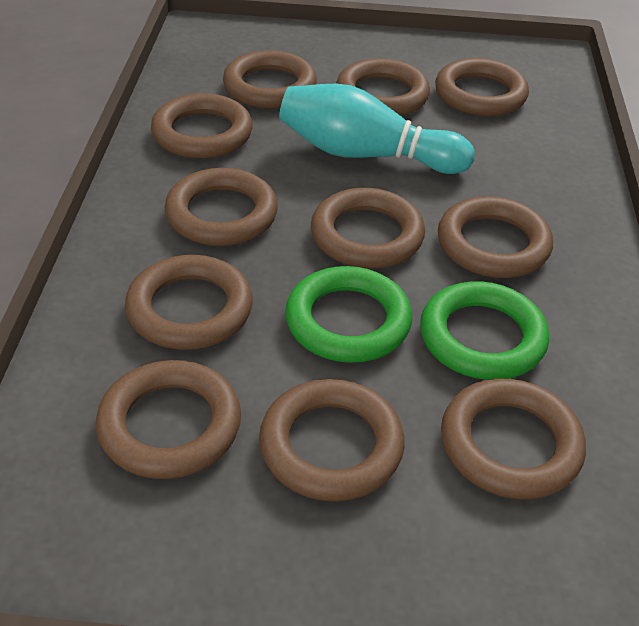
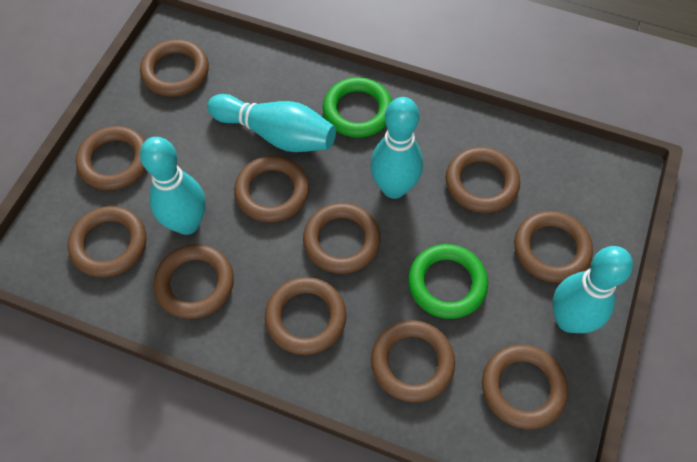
turquoise bowling pin: 1 -> 4

